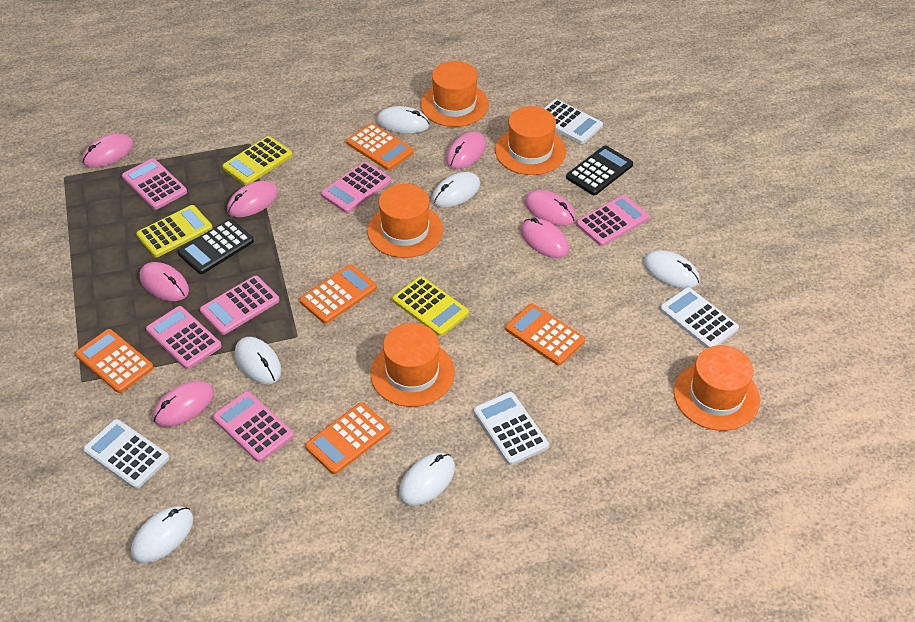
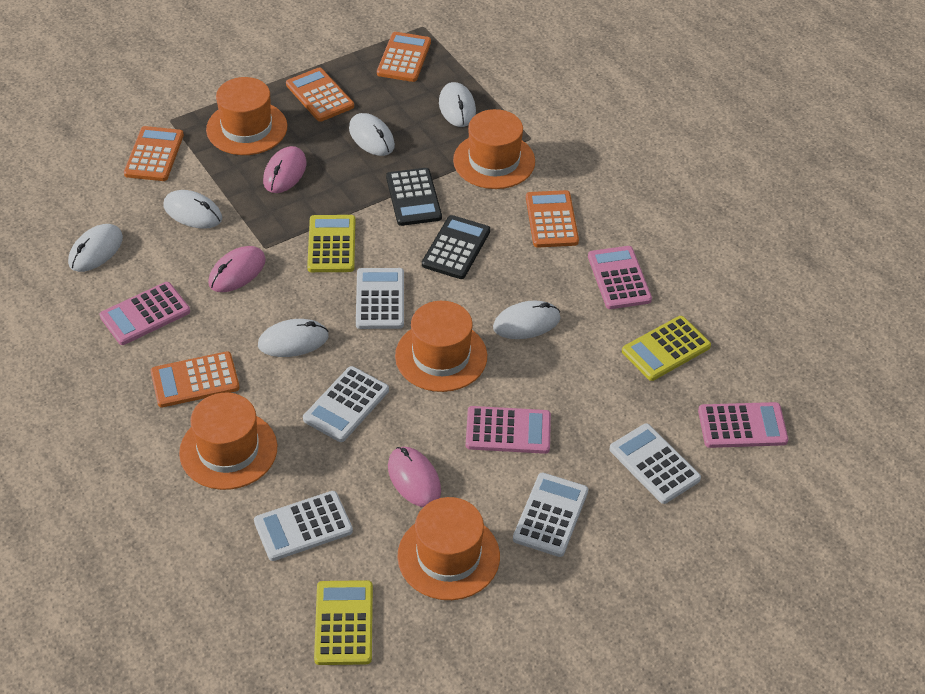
pink calculator: 6 -> 4
pink mouse: 7 -> 3
white calculator: 4 -> 5

